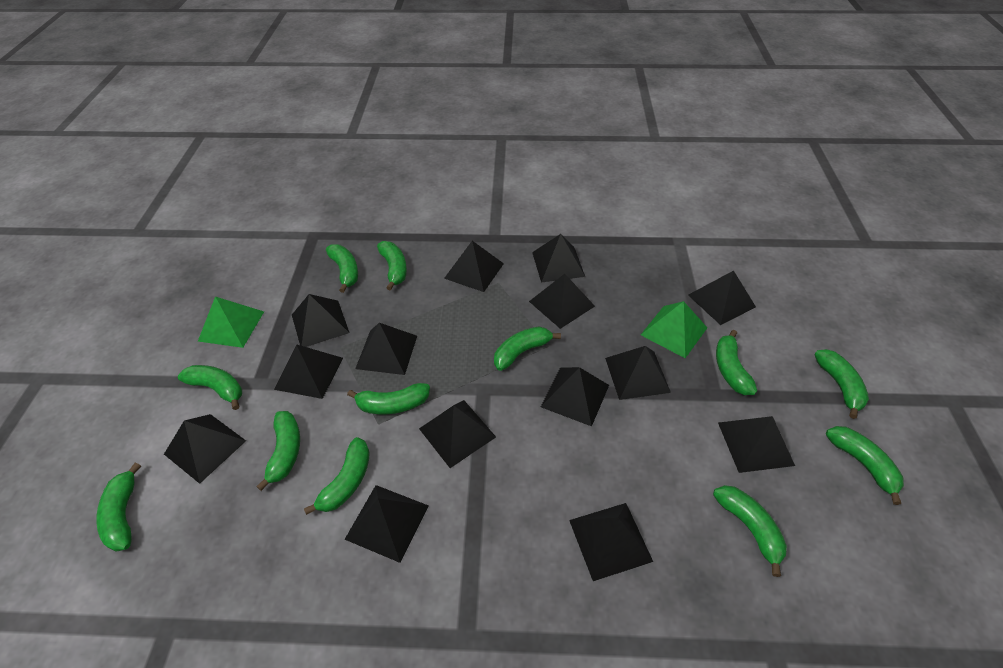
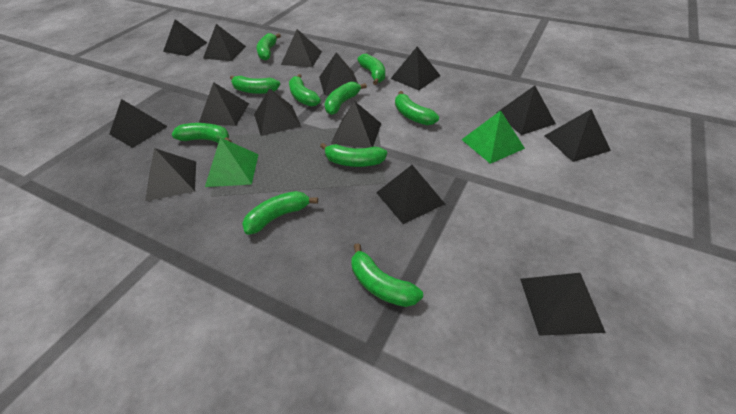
green banana: 12 -> 10

